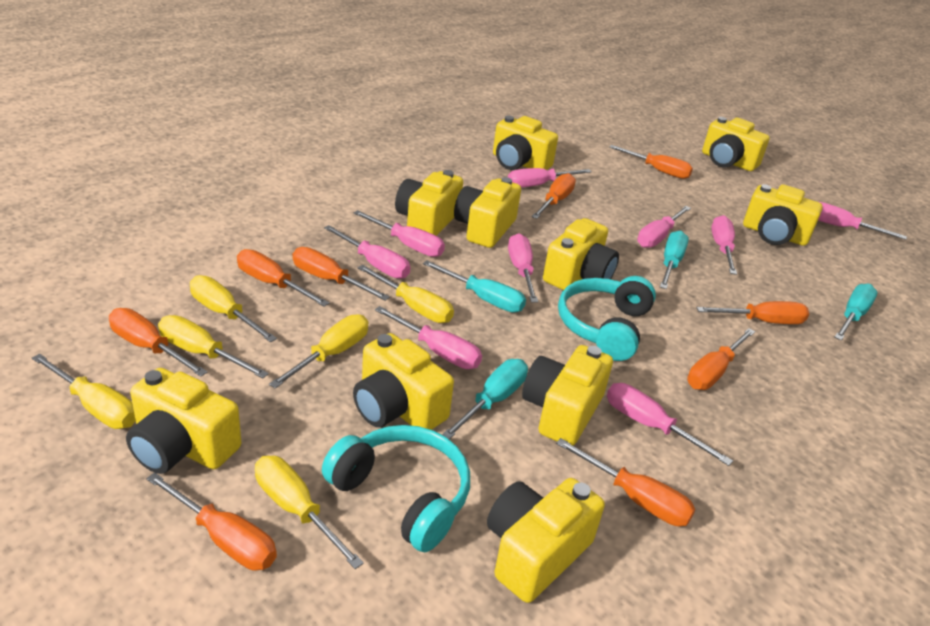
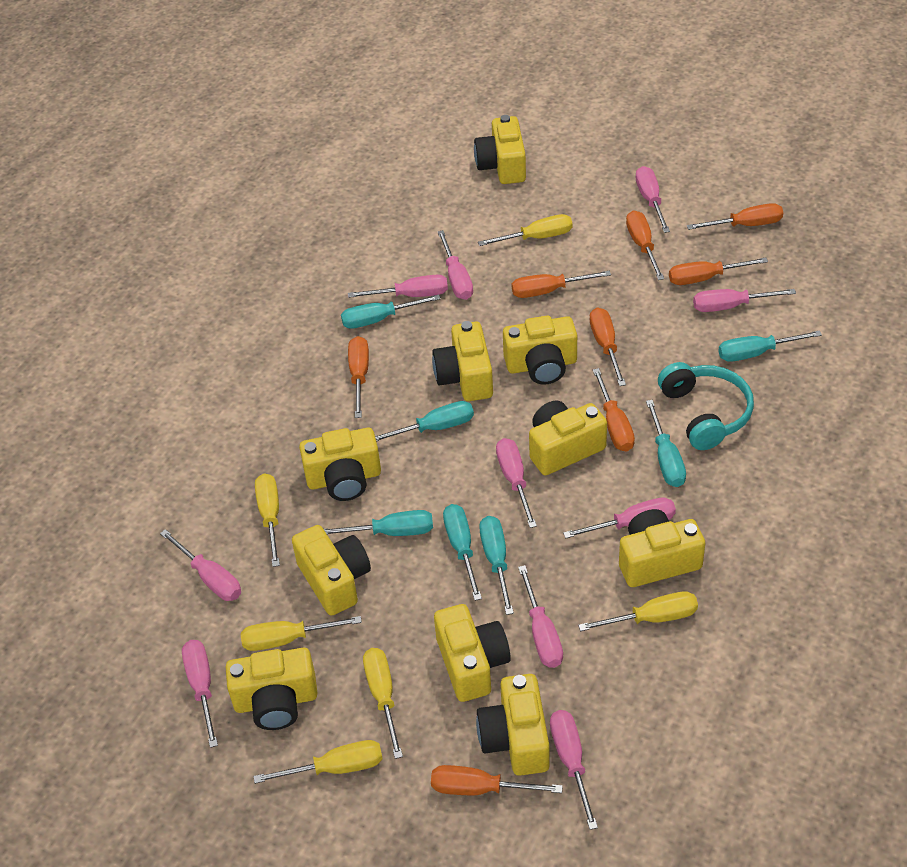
orange screwdriver: 9 -> 8
pink screwdriver: 9 -> 10
turquoise headphones: 2 -> 1
turquoise screwdriver: 4 -> 7

